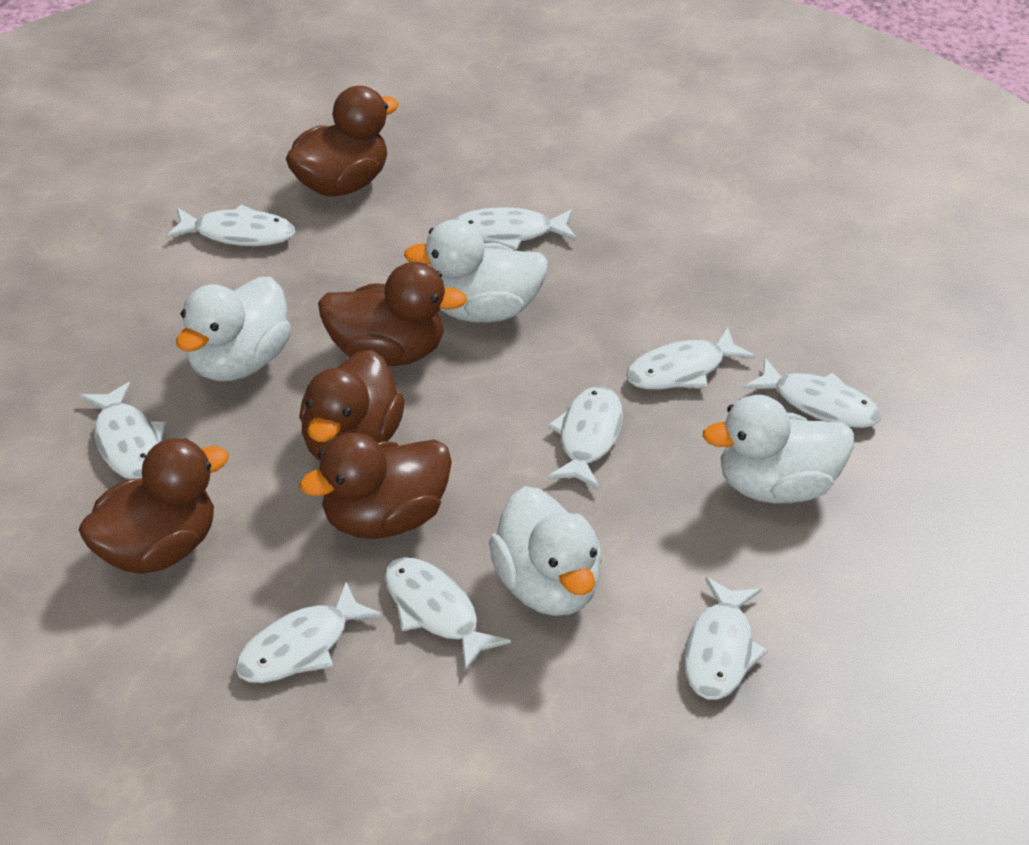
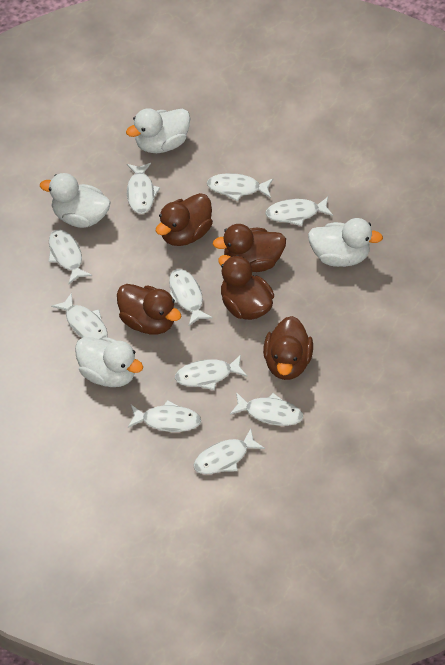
white fish: 9 -> 10

